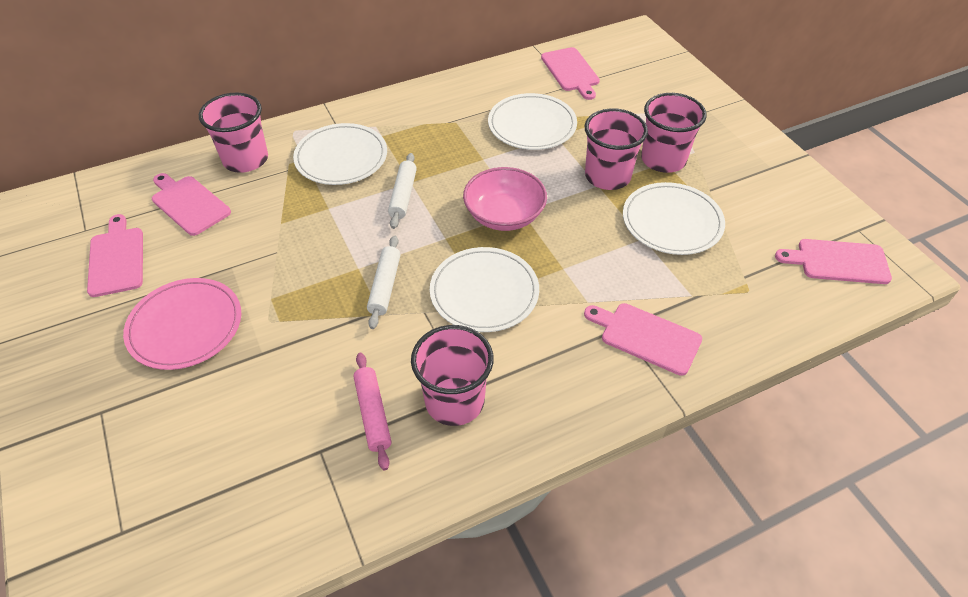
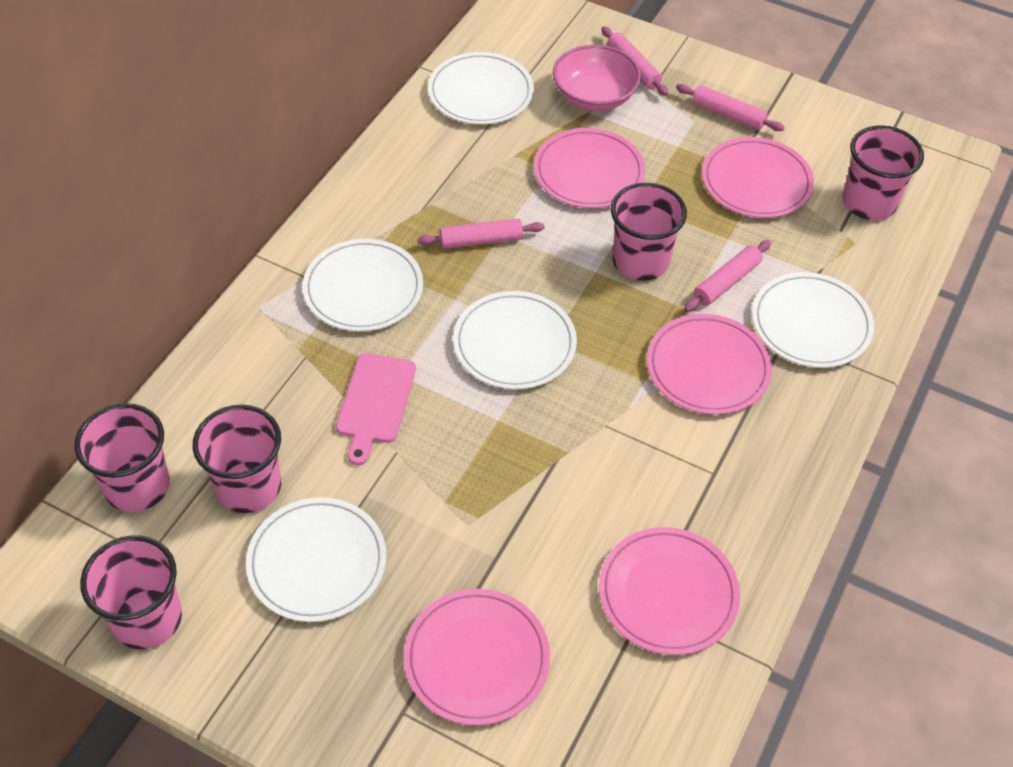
pink cup: 4 -> 5
pink cutting board: 5 -> 1
pink plate: 1 -> 5
pink rolling pin: 1 -> 4
white plate: 4 -> 5
white rolling pin: 2 -> 0

